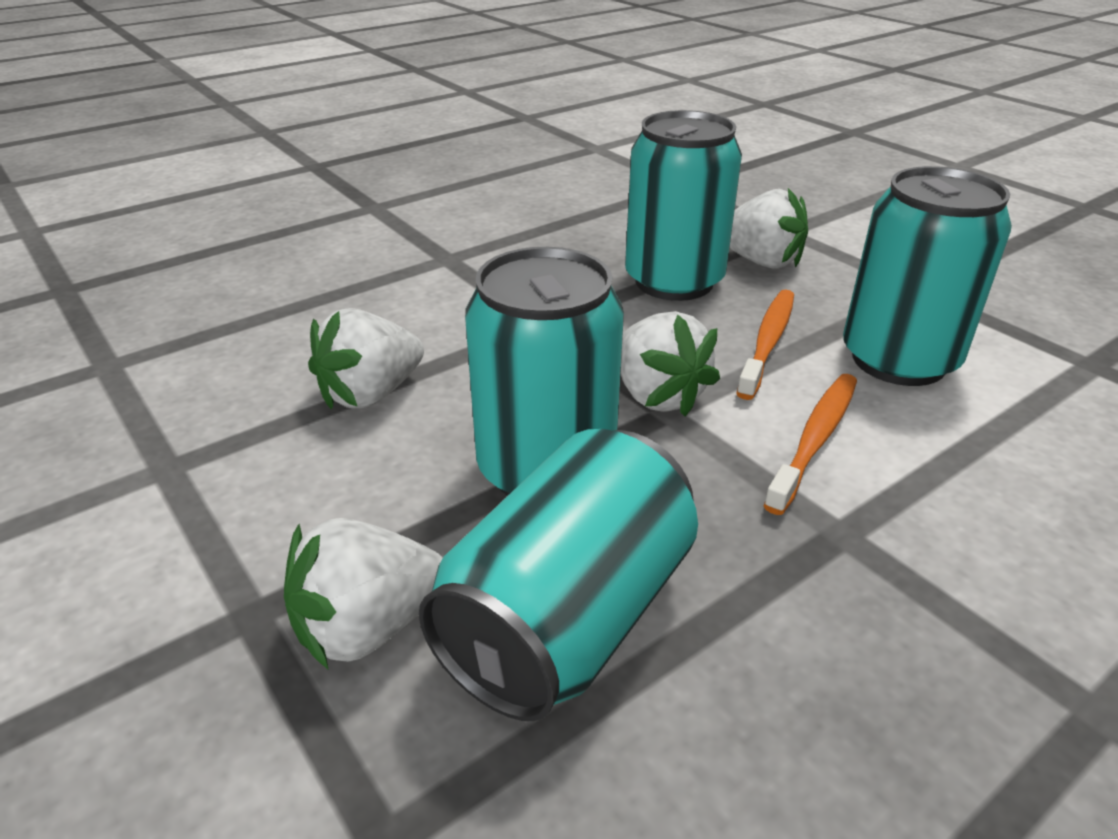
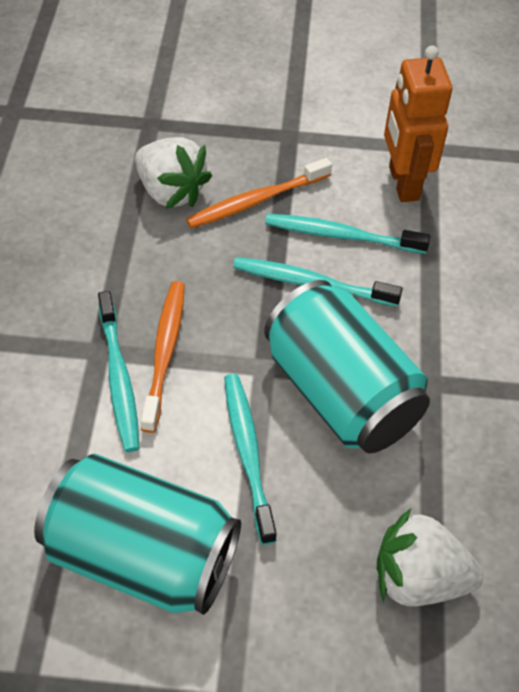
orange robot: 0 -> 1
turquoise can: 4 -> 2
turquoise toothbrush: 0 -> 4
white strawberry: 4 -> 2

